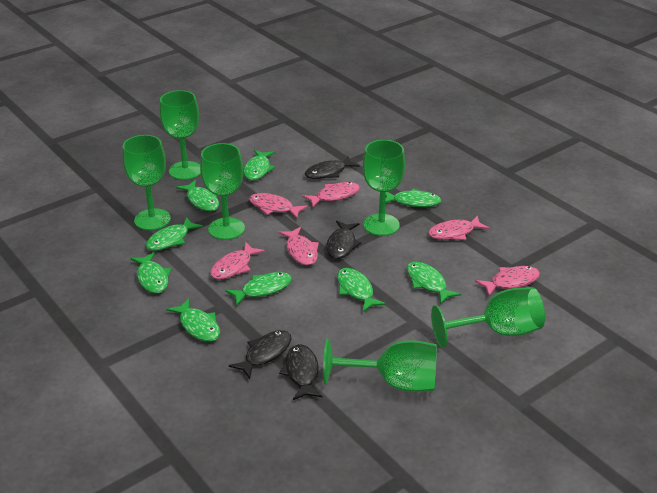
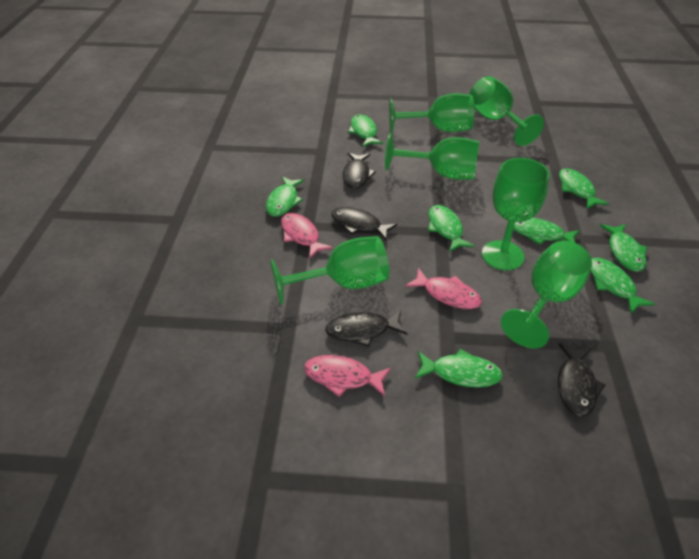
green fish: 9 -> 8
pink fish: 6 -> 3

